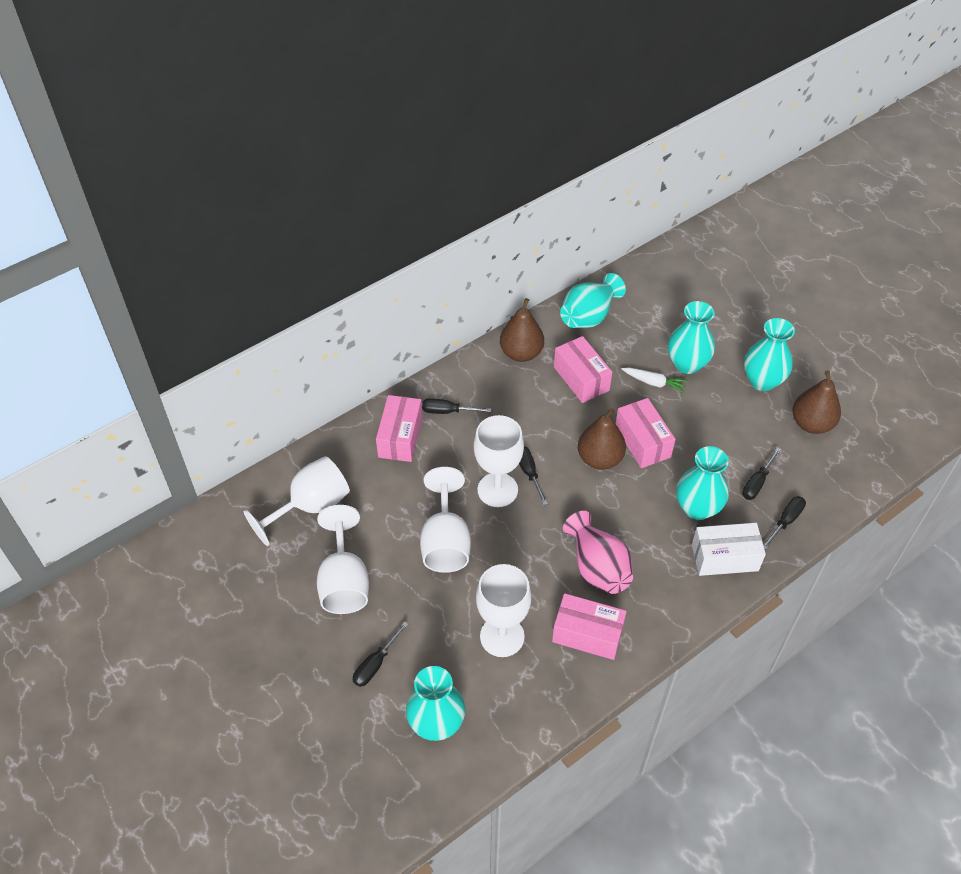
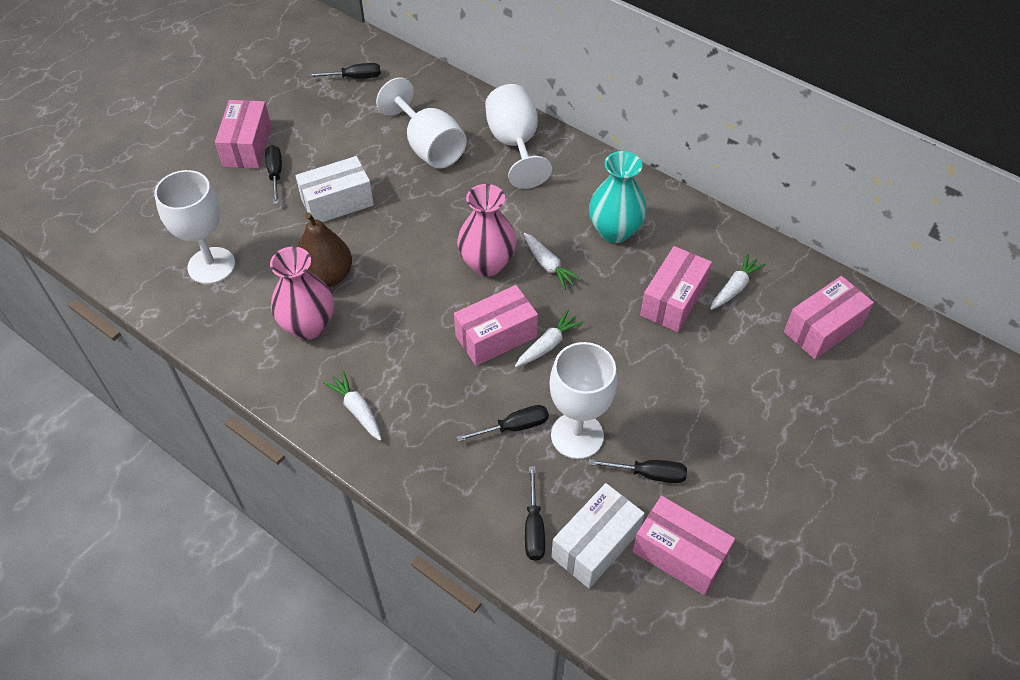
brown pear: 3 -> 1
pink box: 4 -> 5
pink vase: 1 -> 2
turquoise vase: 5 -> 1
white box: 1 -> 2
white carrot: 1 -> 4
white goblet: 5 -> 4

